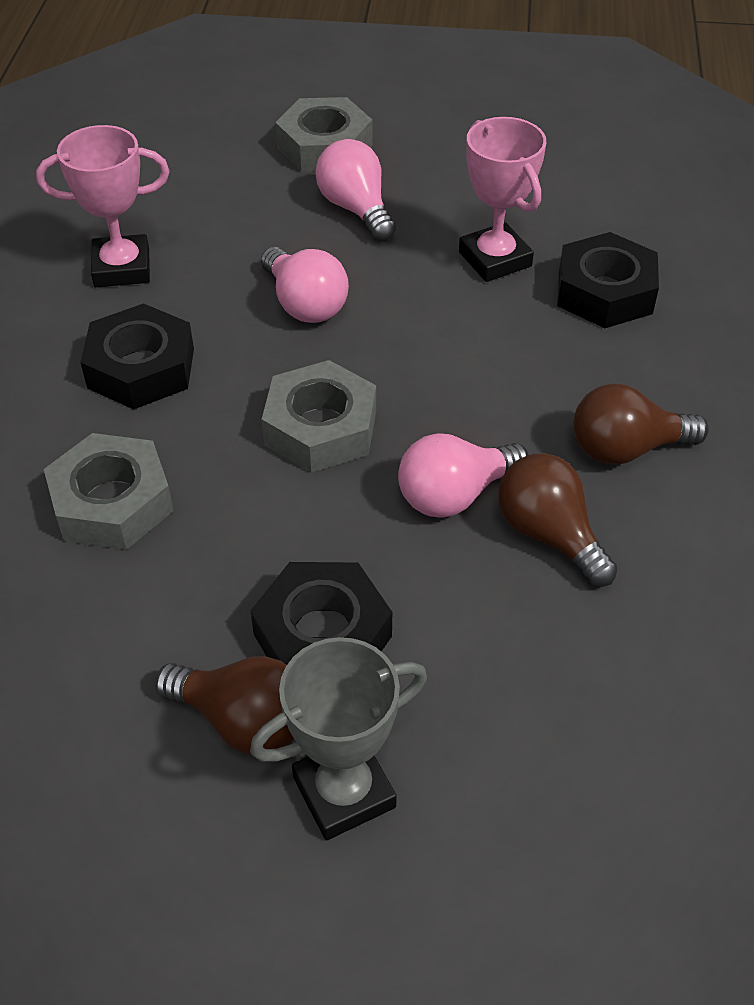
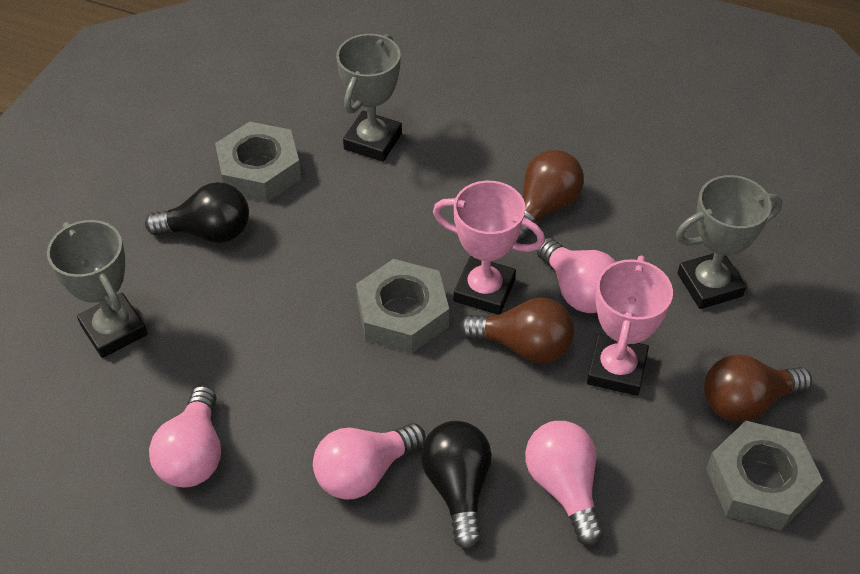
black light bulb: 0 -> 2
black nut: 3 -> 0
grey trophy: 1 -> 3
pink light bulb: 3 -> 4

